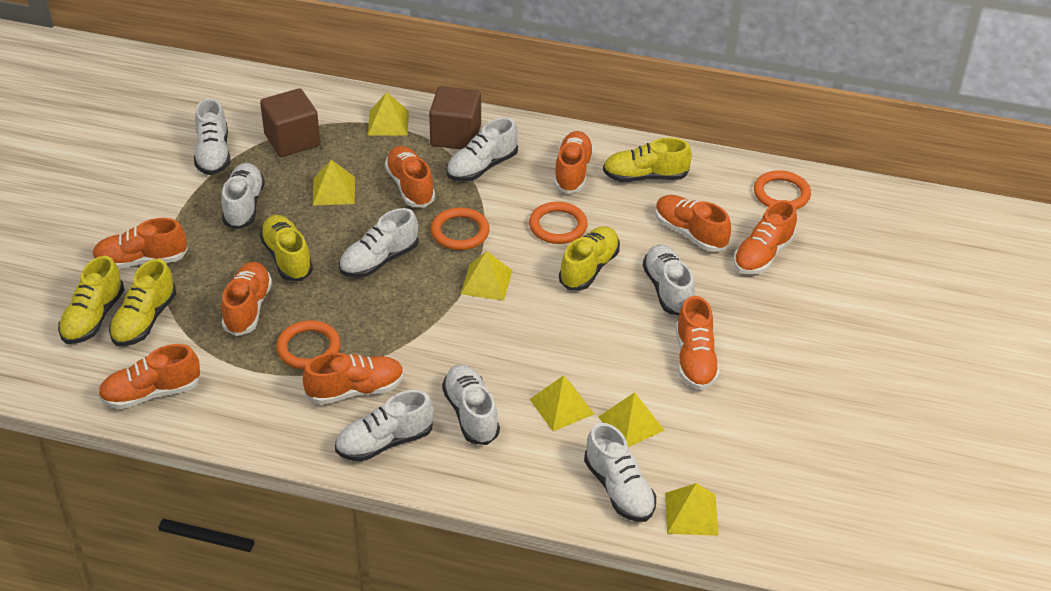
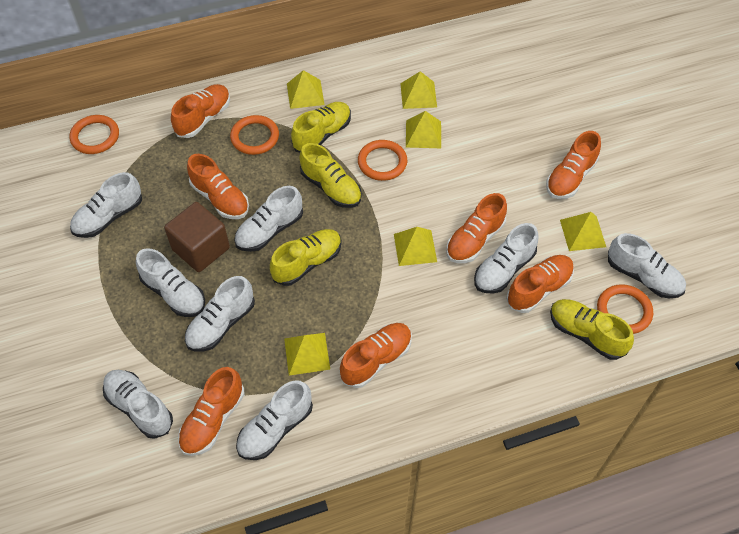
brown cube: 2 -> 1
orange shoe: 9 -> 7
yellow shoe: 5 -> 4

